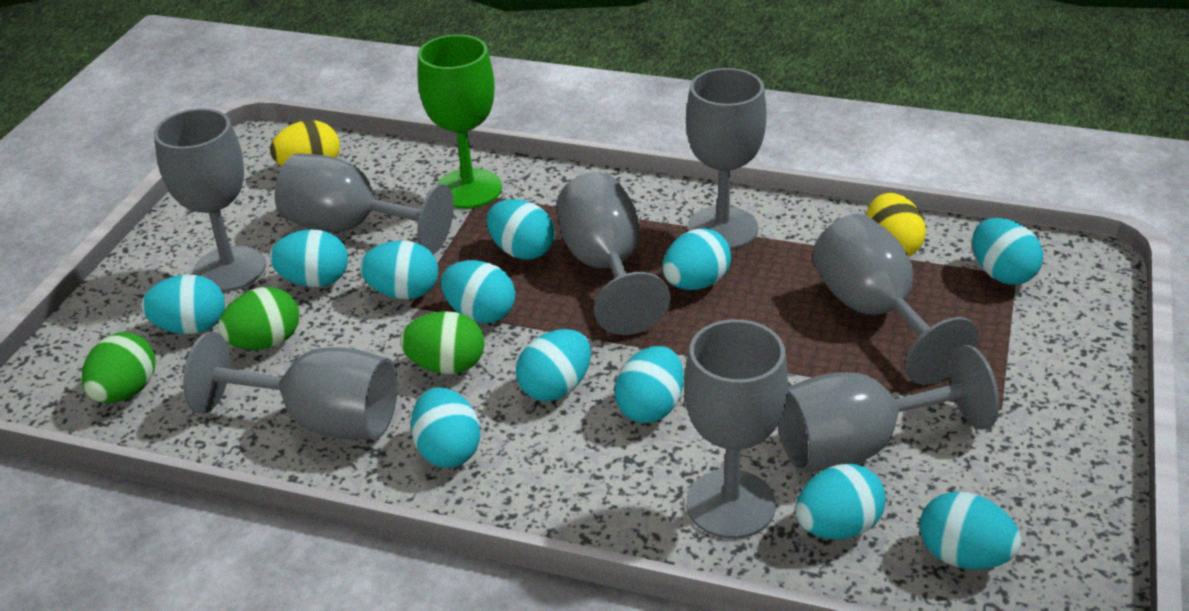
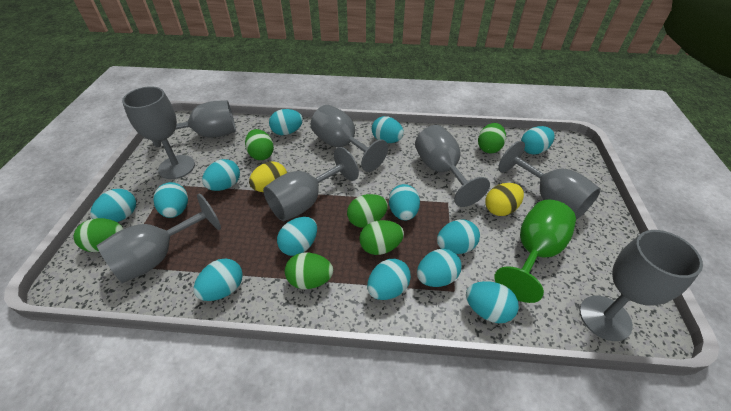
green egg: 3 -> 6
turquoise egg: 12 -> 13

